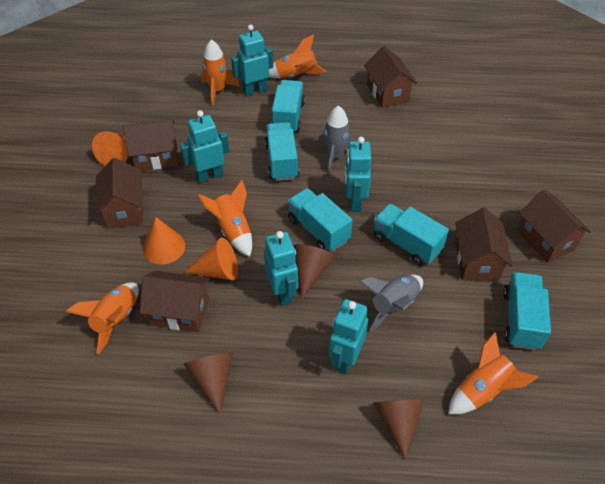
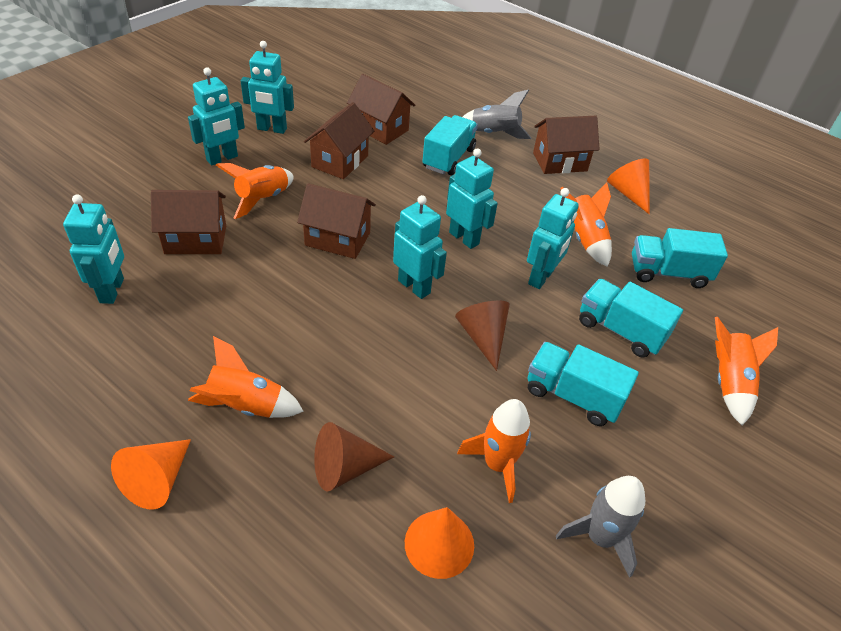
brown cone: 3 -> 2
brown house: 6 -> 5
turquoise robot: 5 -> 6
turquoise truck: 5 -> 4

